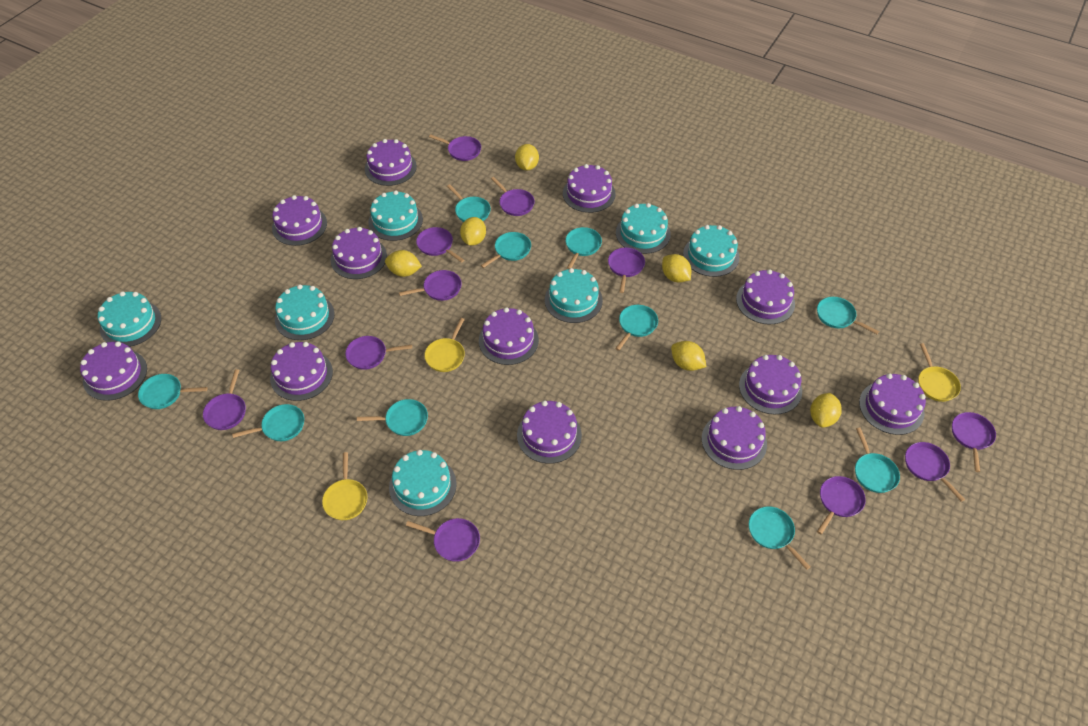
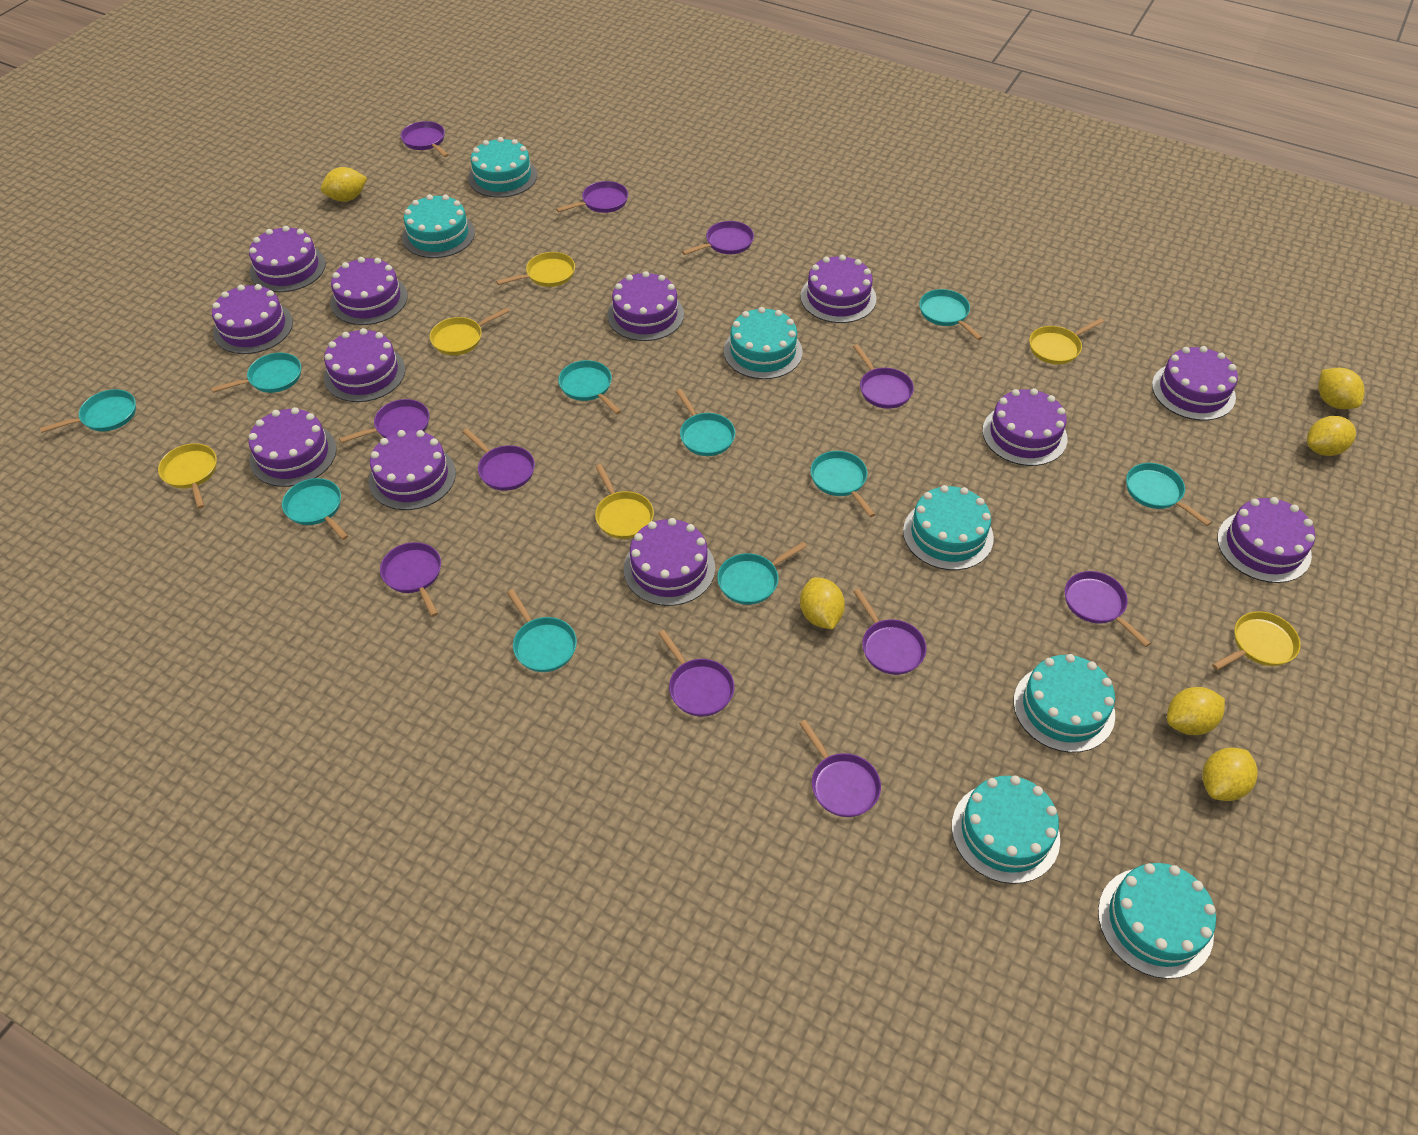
yellow pan: 3 -> 6

